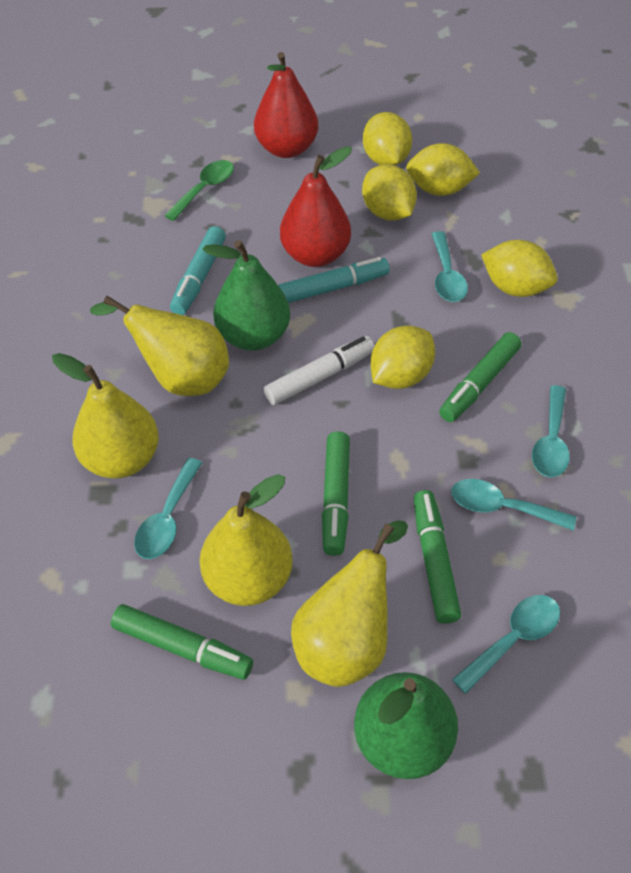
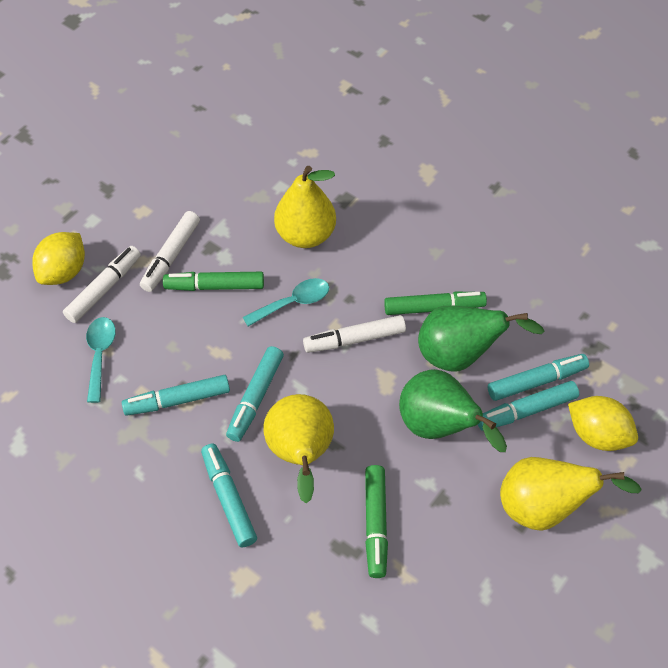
green marker: 4 -> 3
green spoon: 1 -> 0
red pear: 2 -> 0
turquoise marker: 2 -> 5
turquoise spoon: 5 -> 2
white marker: 1 -> 3
yellow lemon: 5 -> 2
yellow pear: 4 -> 3

